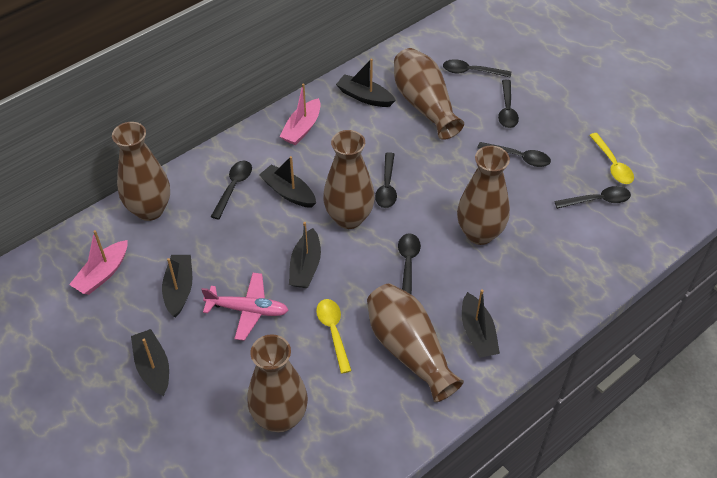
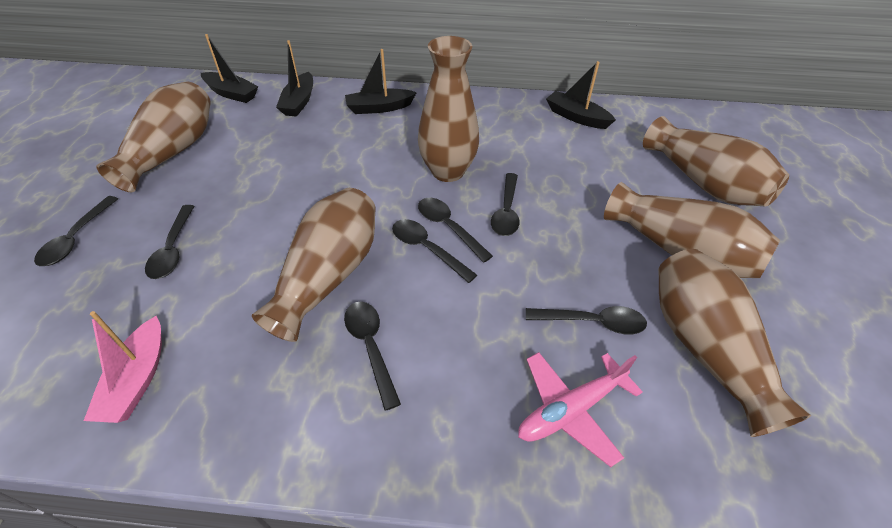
black boat: 6 -> 4
pink boat: 2 -> 1
yellow spoon: 2 -> 0

